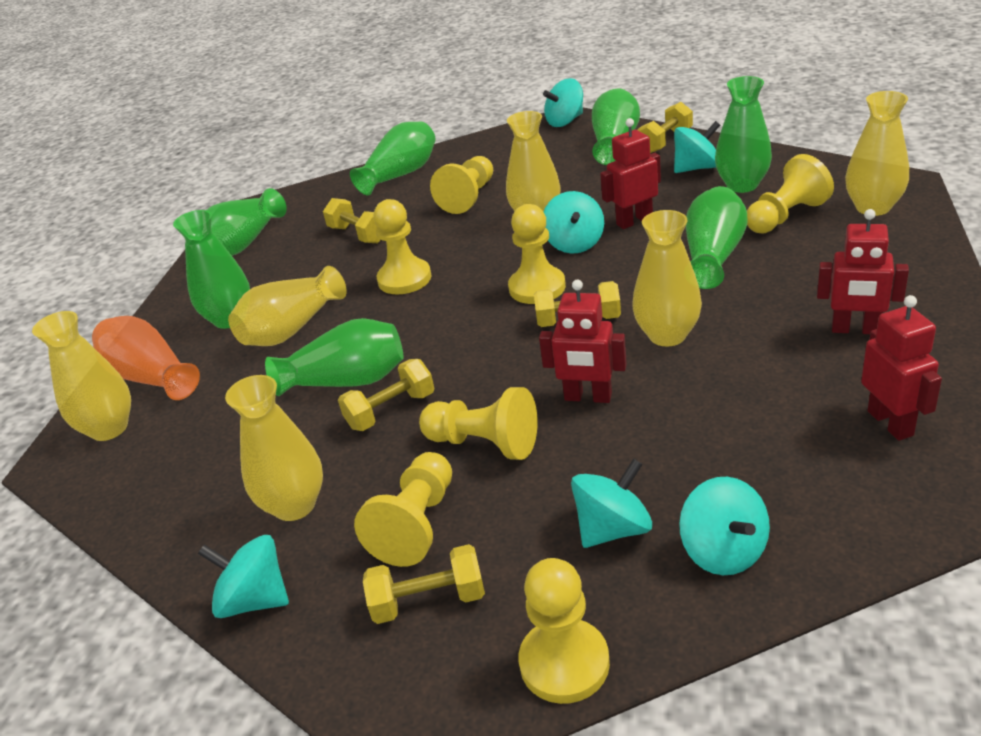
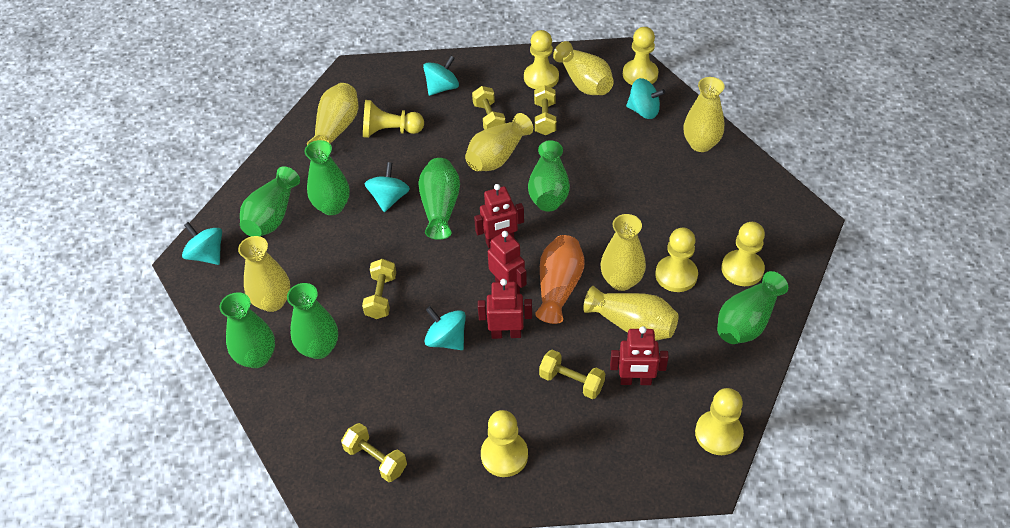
turquoise spinning top: 6 -> 5
yellow vase: 6 -> 7

